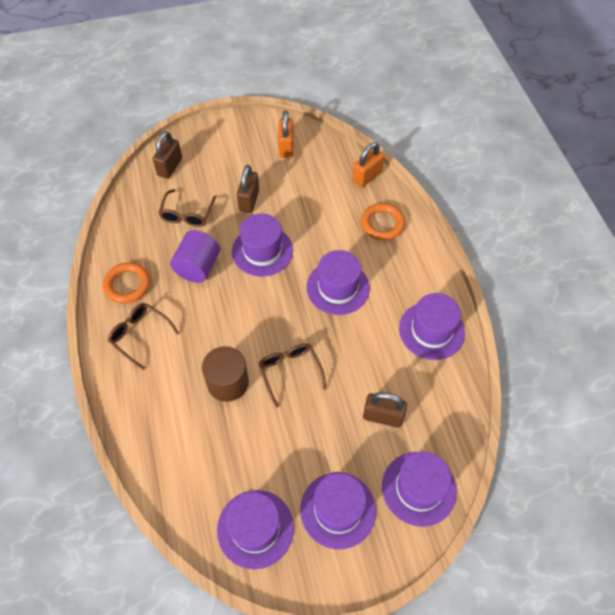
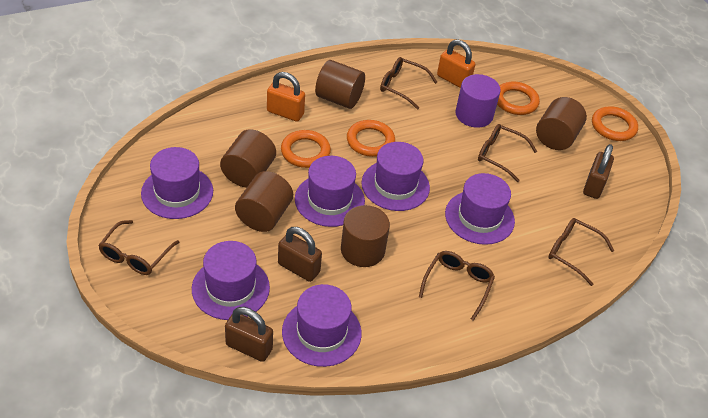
brown cylinder: 1 -> 5
brown glasses: 3 -> 5
orange ring: 2 -> 4

